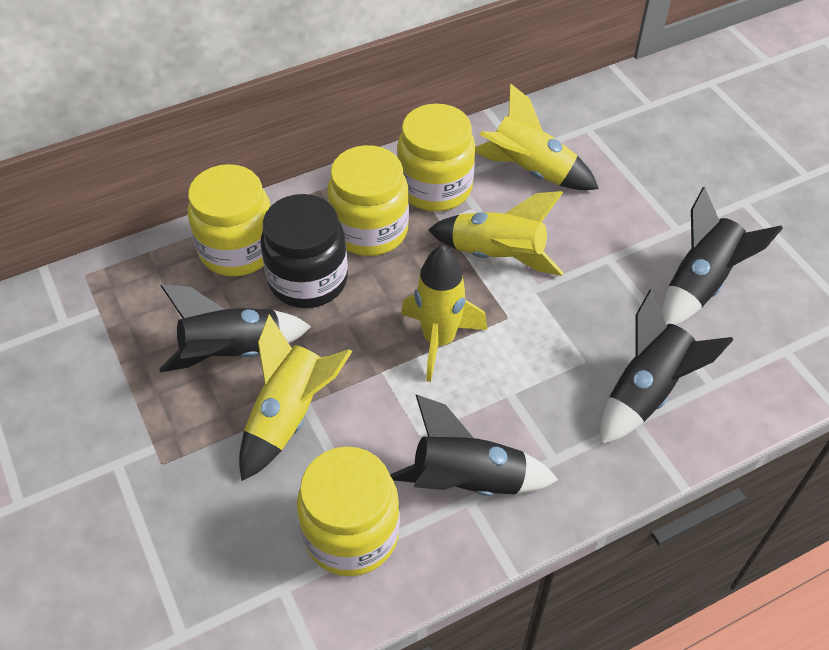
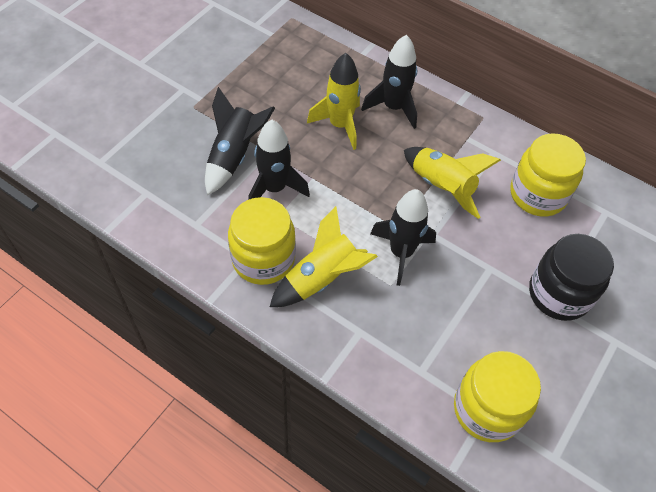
yellow jar: 4 -> 3
yellow rocket: 4 -> 3

